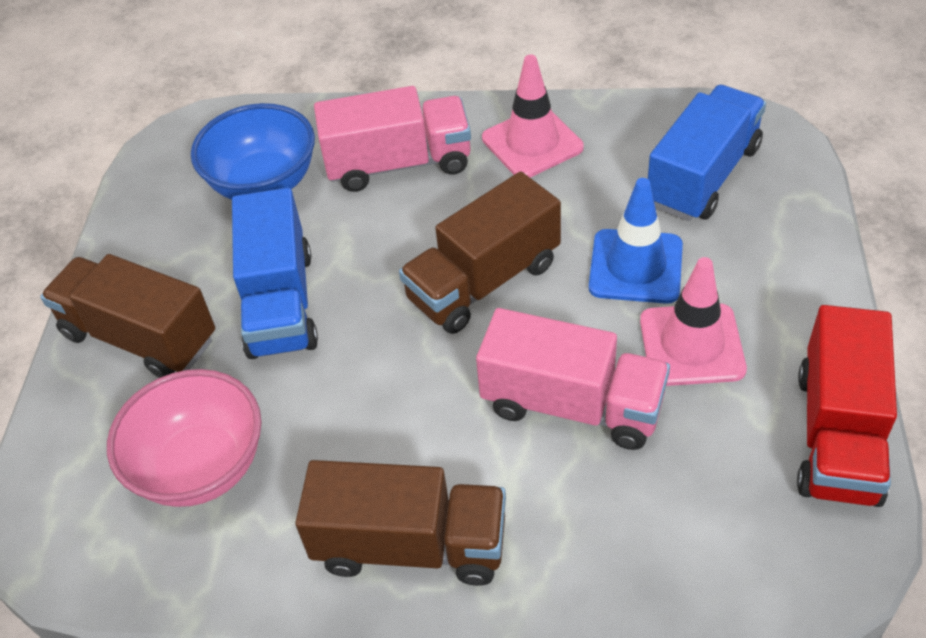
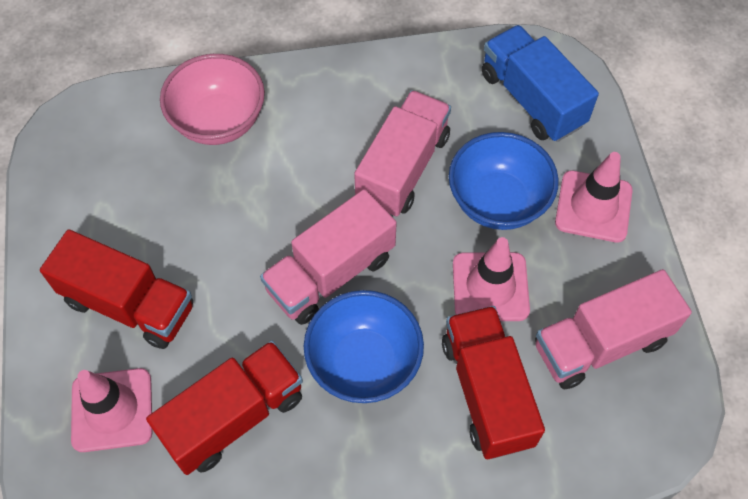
blue bowl: 1 -> 2
blue traffic cone: 1 -> 0
blue truck: 2 -> 1
brown truck: 3 -> 0
pink traffic cone: 2 -> 3
pink truck: 2 -> 3
red truck: 1 -> 3

